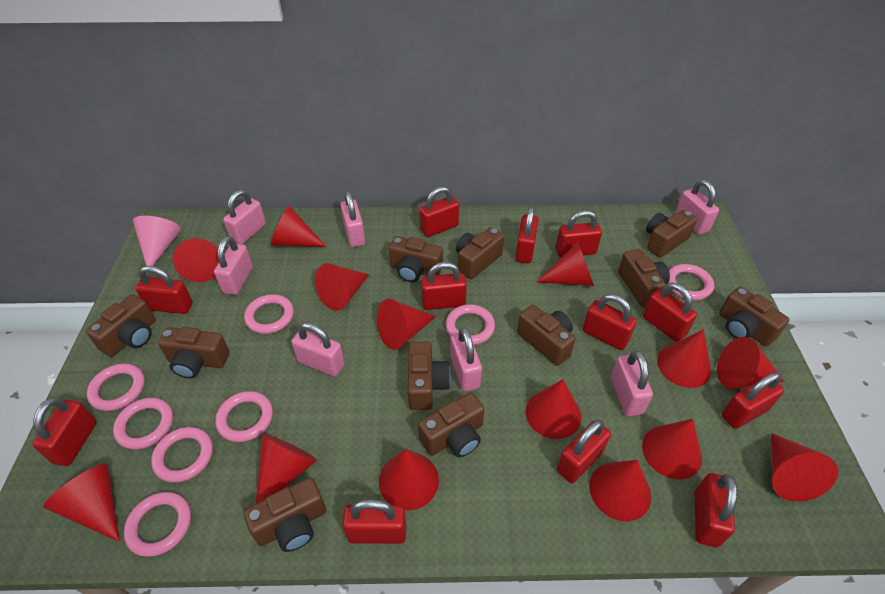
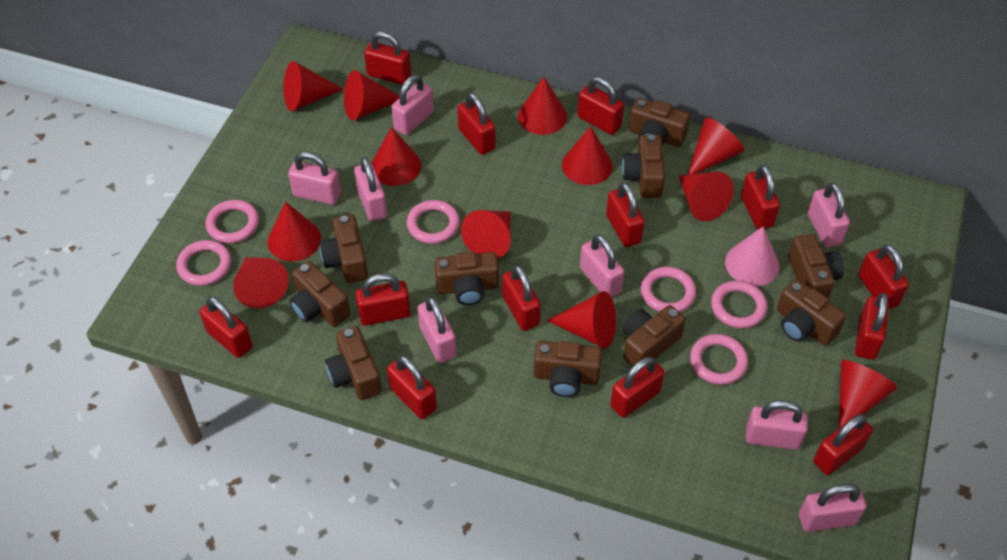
brown camera: 11 -> 10
pink padlock: 7 -> 8
pink ring: 8 -> 6
red cone: 14 -> 12
red padlock: 12 -> 13

